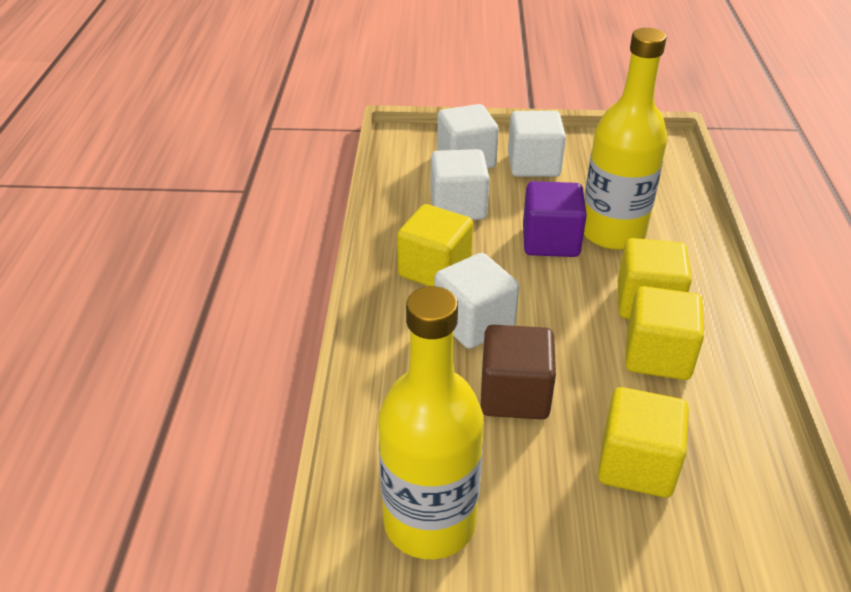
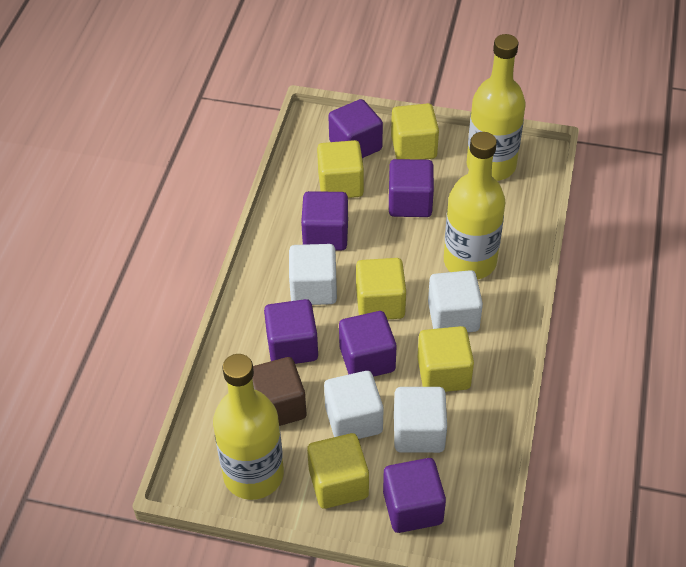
purple cube: 1 -> 6
yellow bottle: 2 -> 3
yellow cube: 4 -> 5

